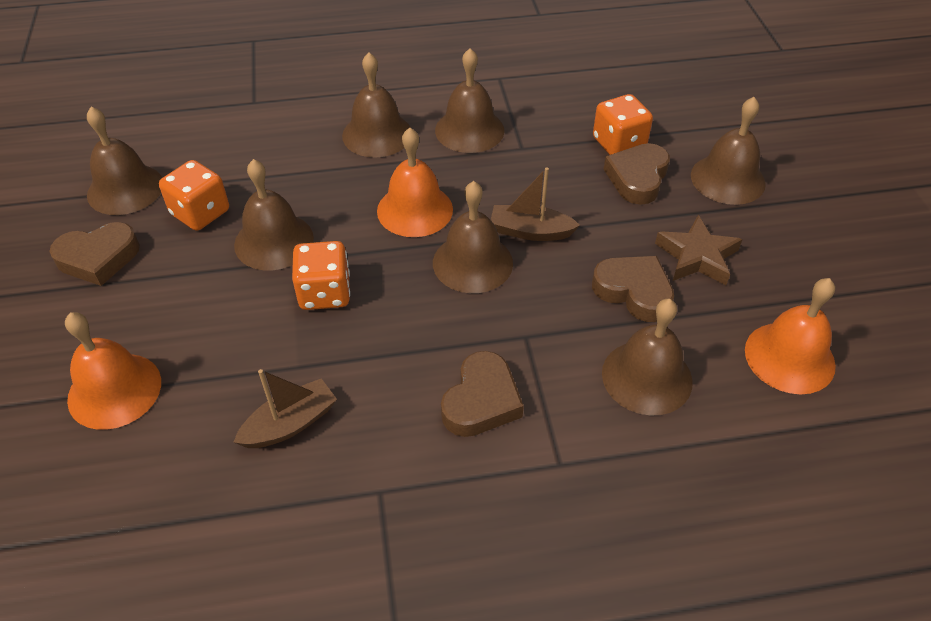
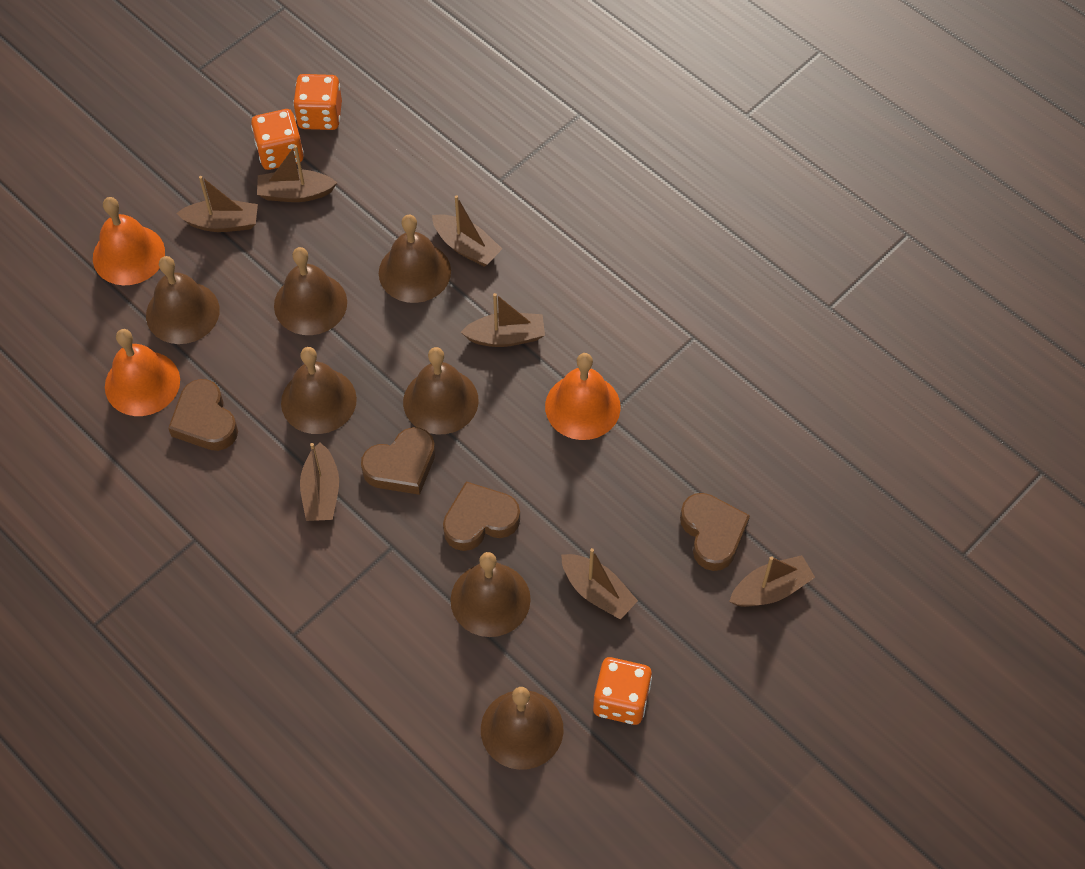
brown boat: 2 -> 7
brown star: 1 -> 0

